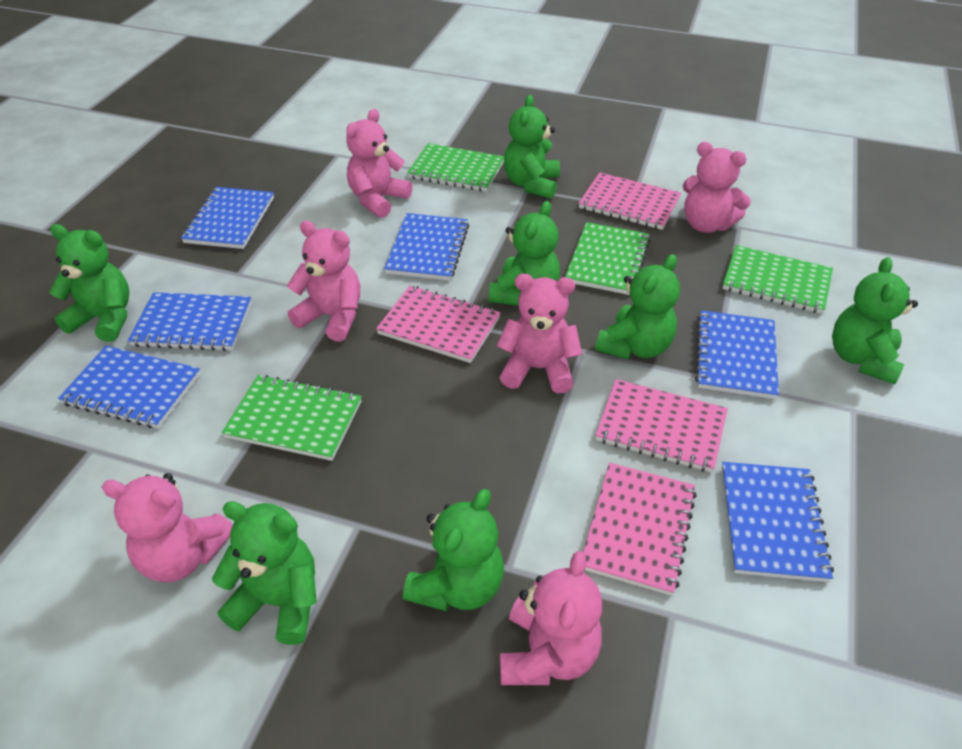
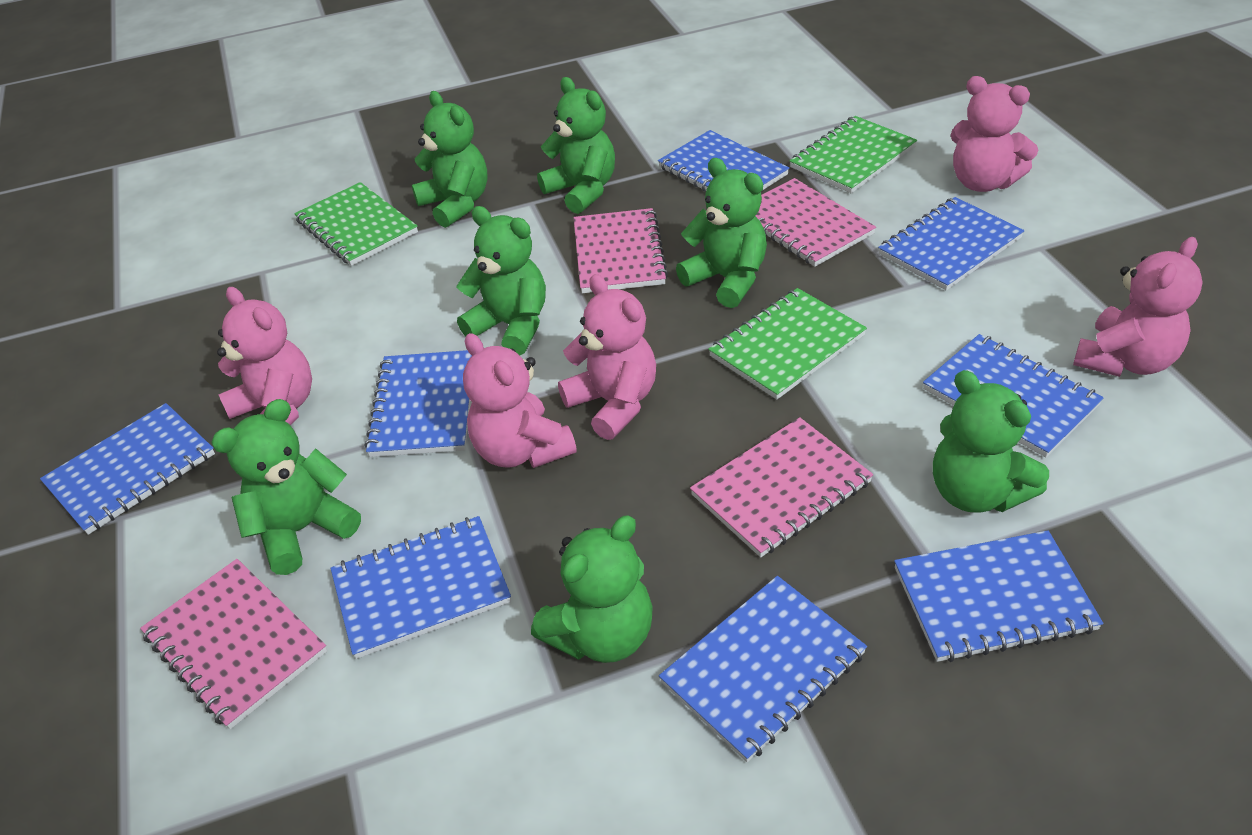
blue notebook: 6 -> 8
green notebook: 4 -> 3
pink teddy bear: 6 -> 5

